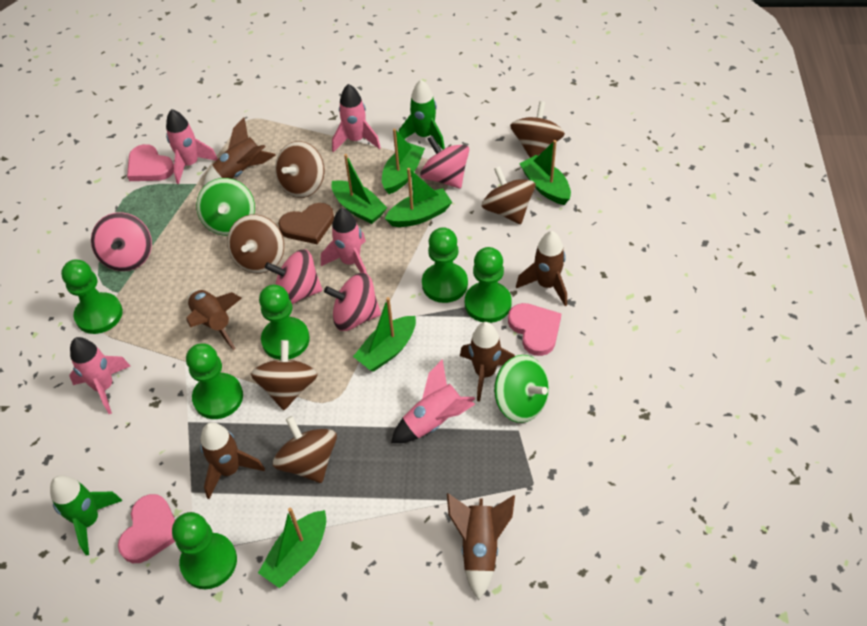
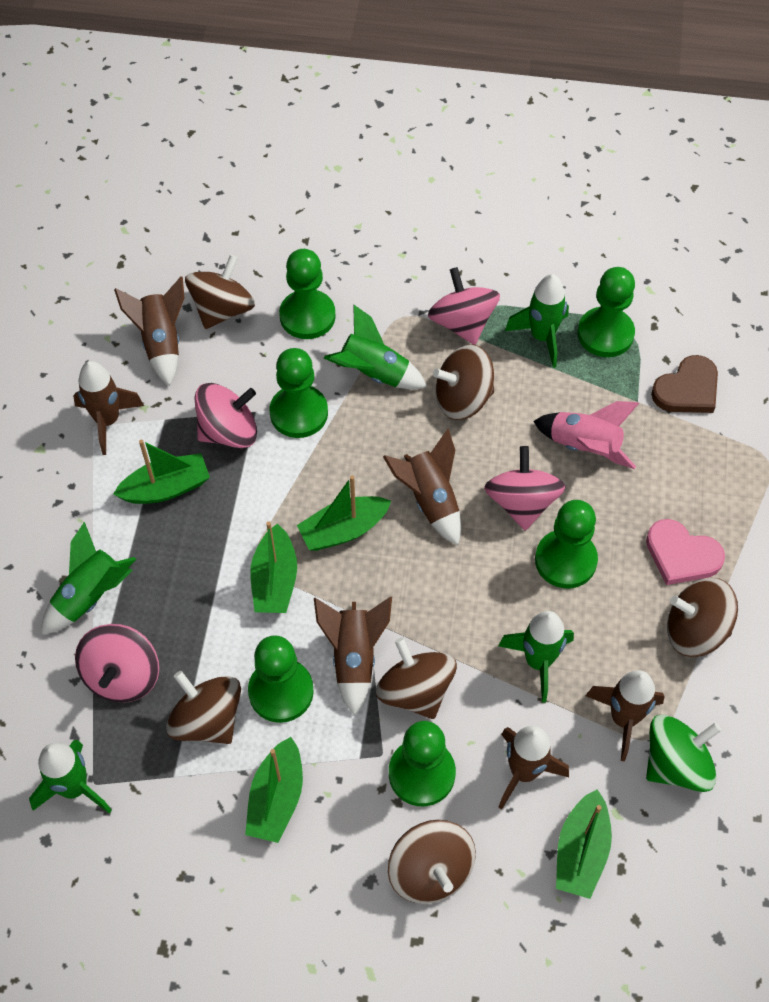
green boat: 6 -> 5
green rocket: 2 -> 5
green spinning top: 2 -> 1
pink heart: 3 -> 1
pink rocket: 5 -> 1

